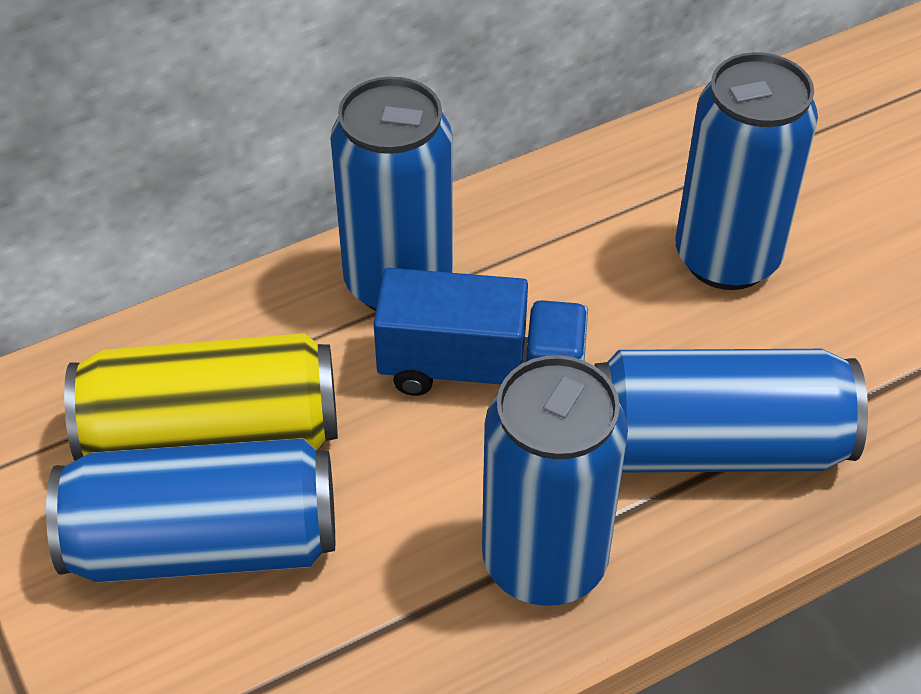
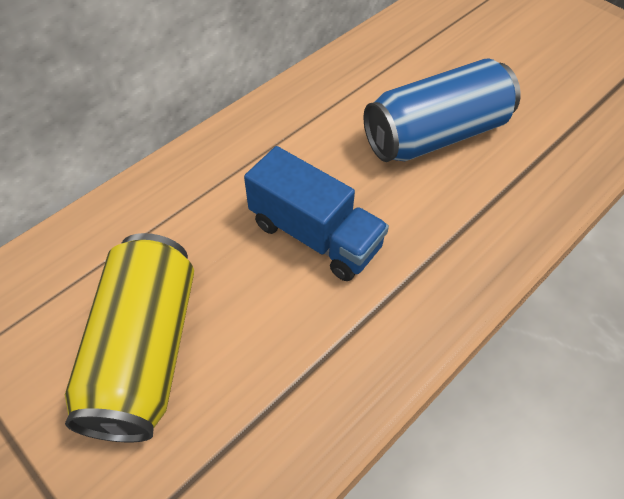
blue can: 5 -> 1

